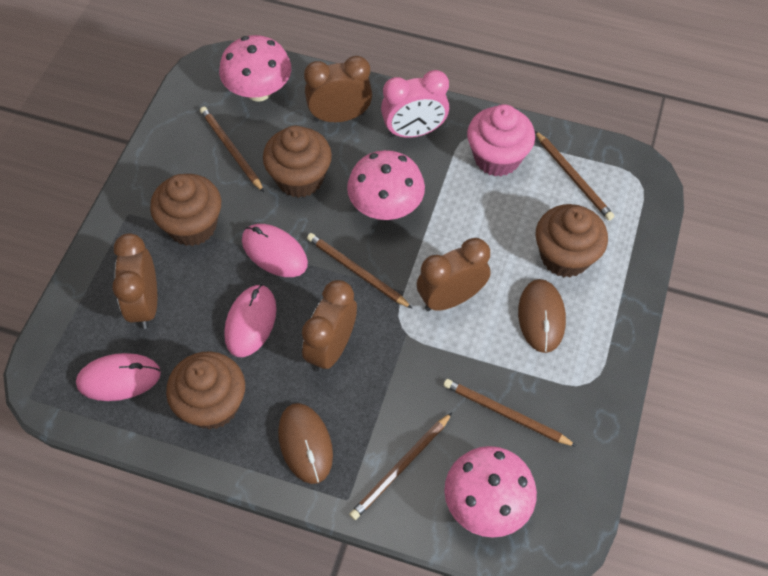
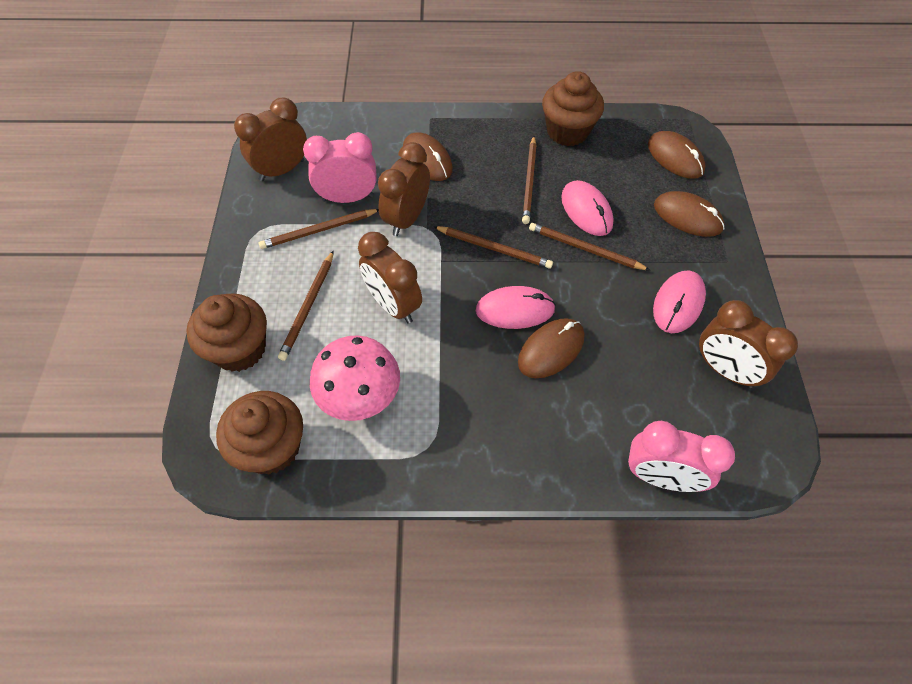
brown cupcake: 4 -> 3
brown mouse: 2 -> 4
pink clock: 1 -> 2
pink cupcake: 1 -> 0
pink mushroom: 3 -> 1

